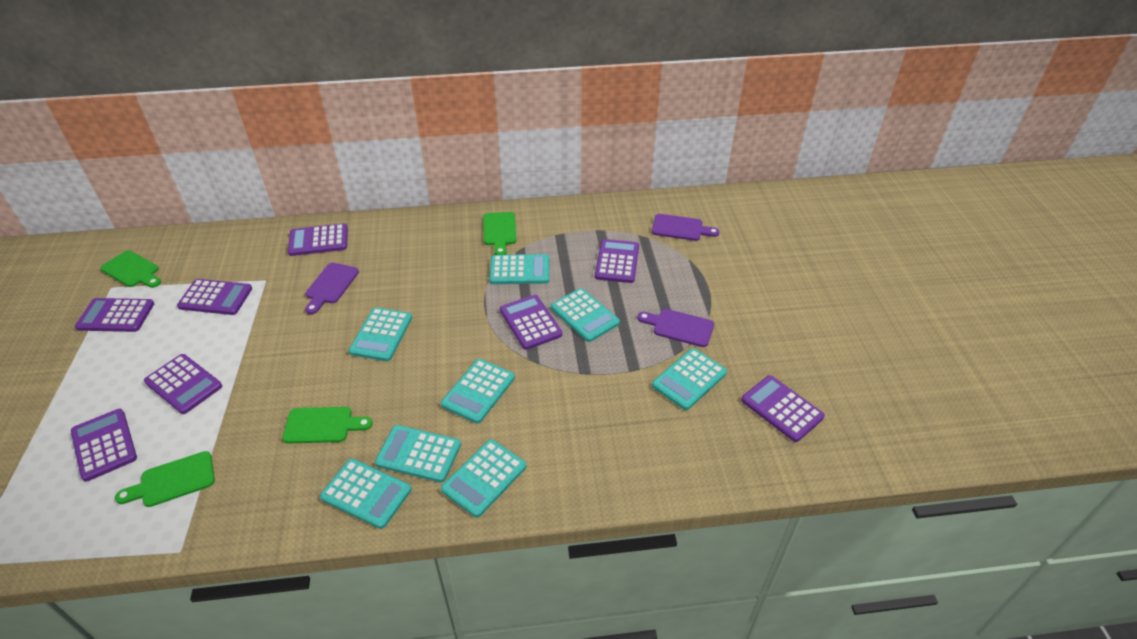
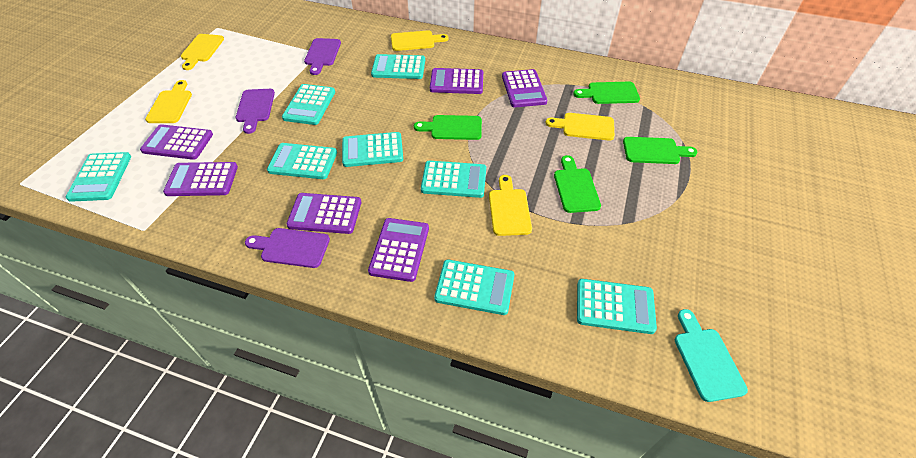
purple calculator: 8 -> 6
turquoise cutting board: 0 -> 1
yellow cutting board: 0 -> 5

